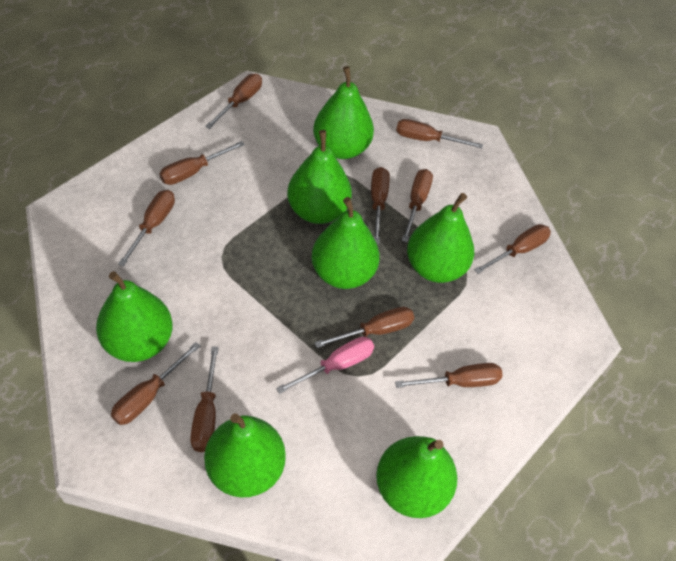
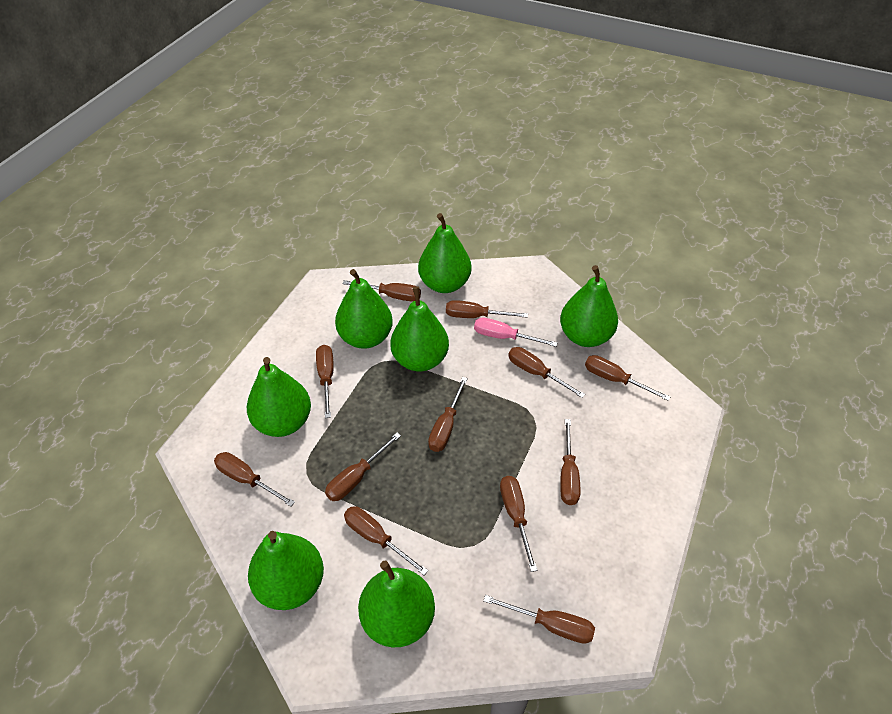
brown screwdriver: 11 -> 12

